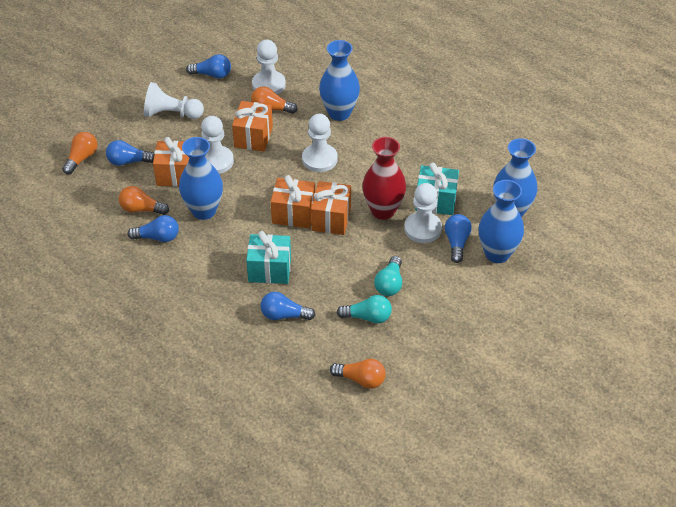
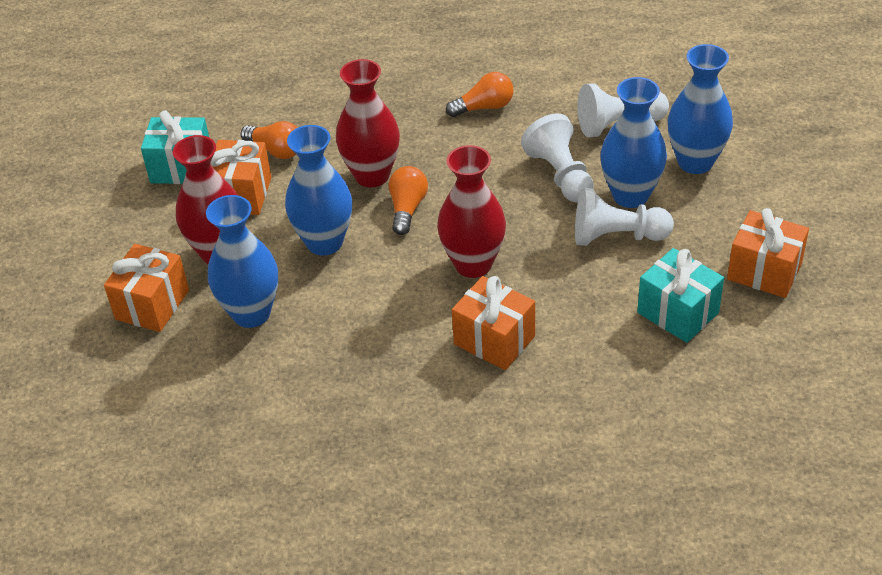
blue light bulb: 5 -> 0
orange light bulb: 4 -> 3
red vase: 1 -> 3
turquoise light bulb: 2 -> 0
white pawn: 5 -> 3

